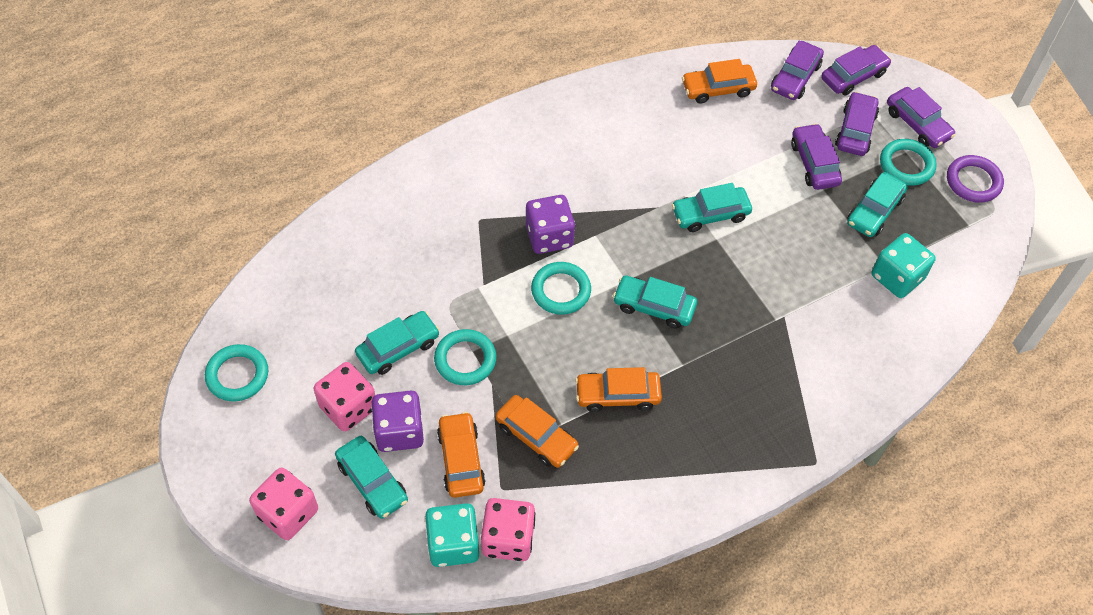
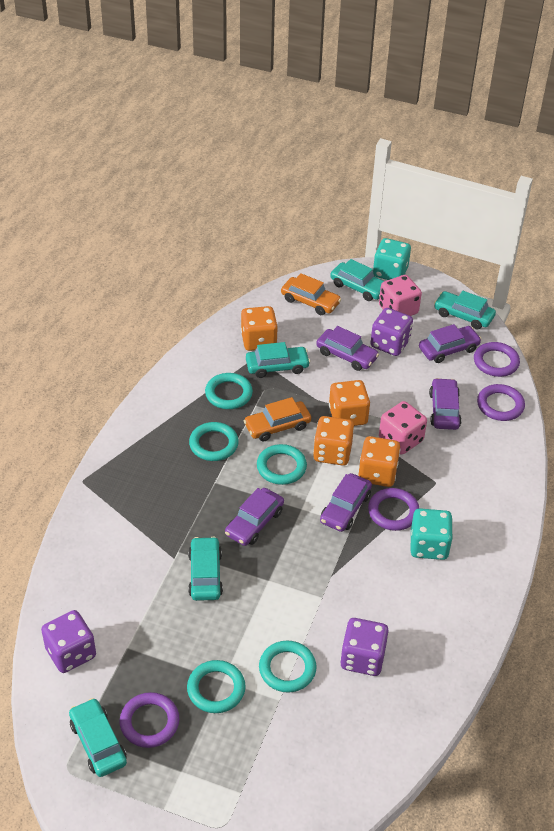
orange car: 4 -> 2
orange dice: 0 -> 4
pink dice: 3 -> 2
purple dice: 2 -> 3
purple ring: 1 -> 4
turquoise ring: 4 -> 5

